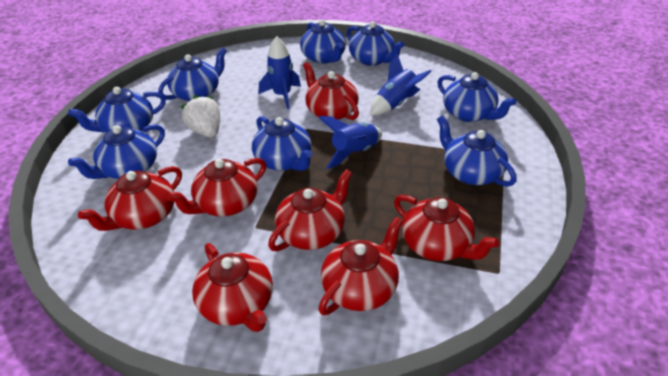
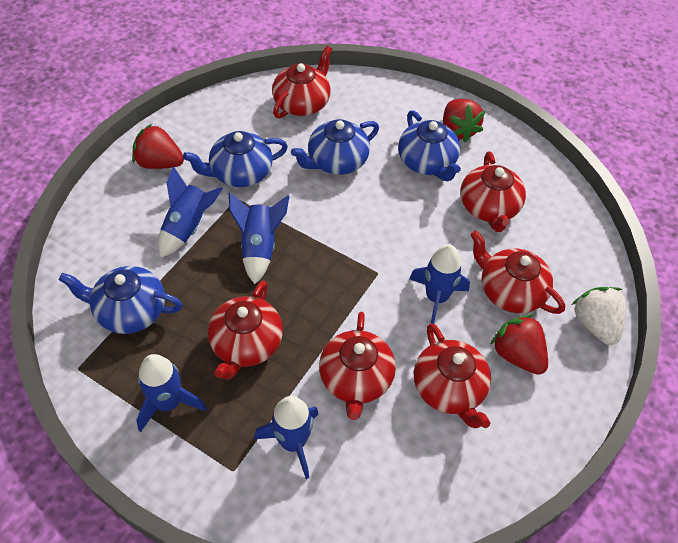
blue rocket: 3 -> 5
blue teapot: 8 -> 4
red strawberry: 0 -> 3
red teapot: 7 -> 6

